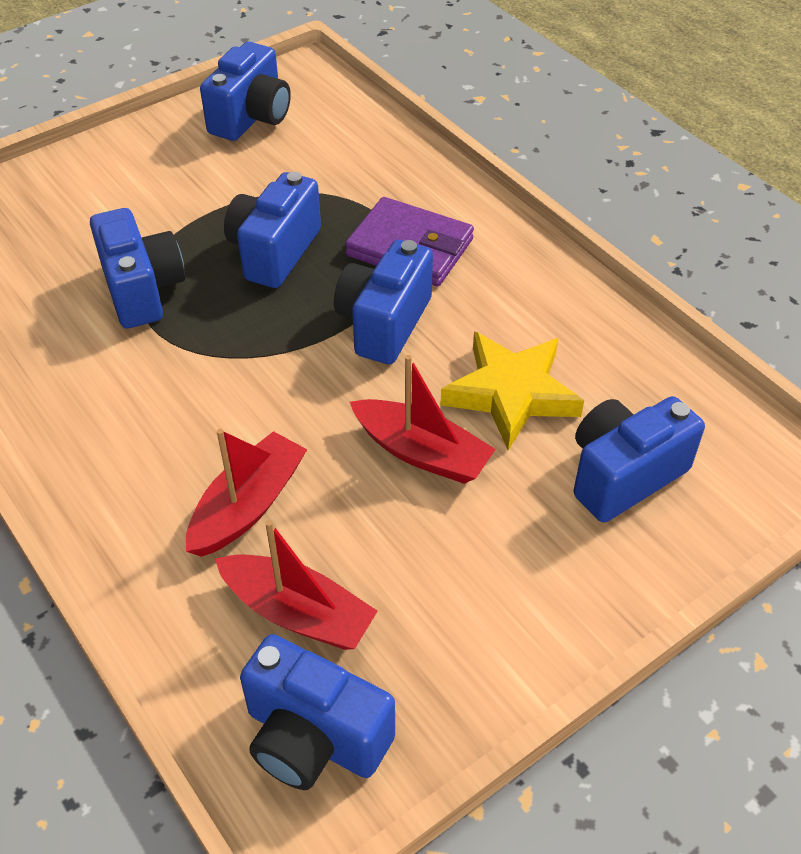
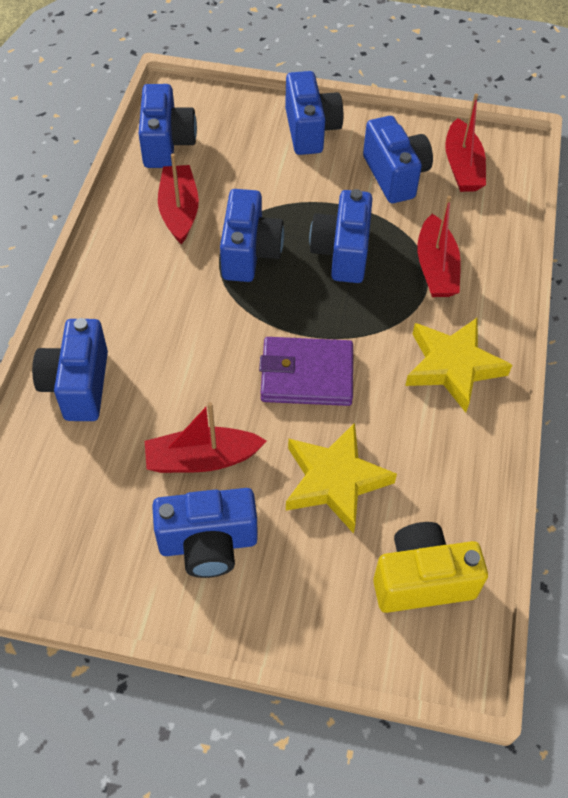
blue camera: 6 -> 7
red boat: 3 -> 4
yellow camera: 0 -> 1
yellow star: 1 -> 2

